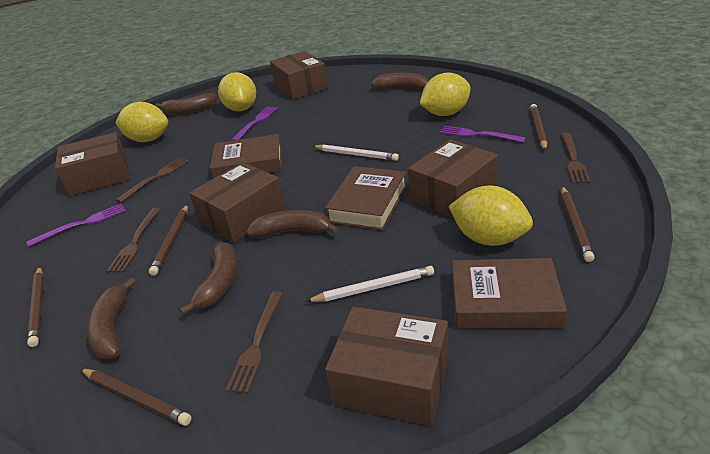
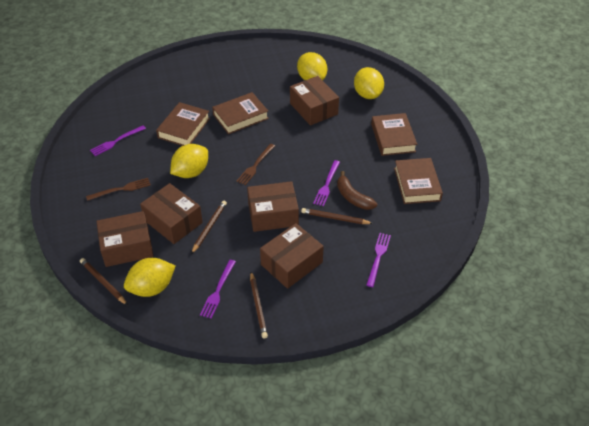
brown banana: 5 -> 1
brown book: 3 -> 4
brown fork: 4 -> 2
brown pencil: 5 -> 4
purple fork: 3 -> 4
white pencil: 2 -> 0

